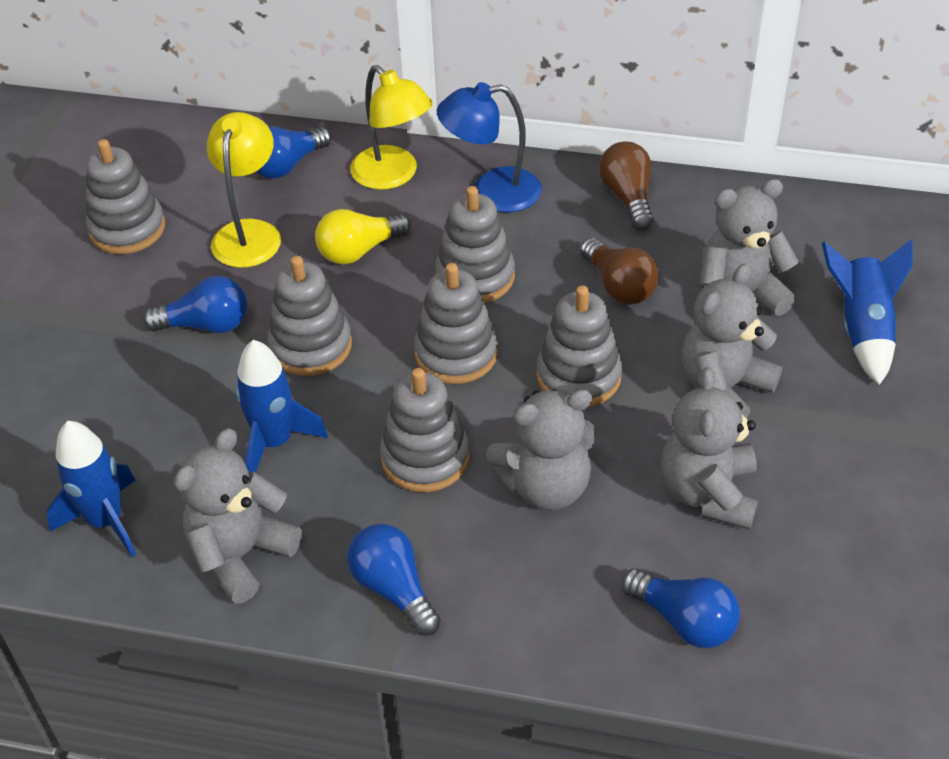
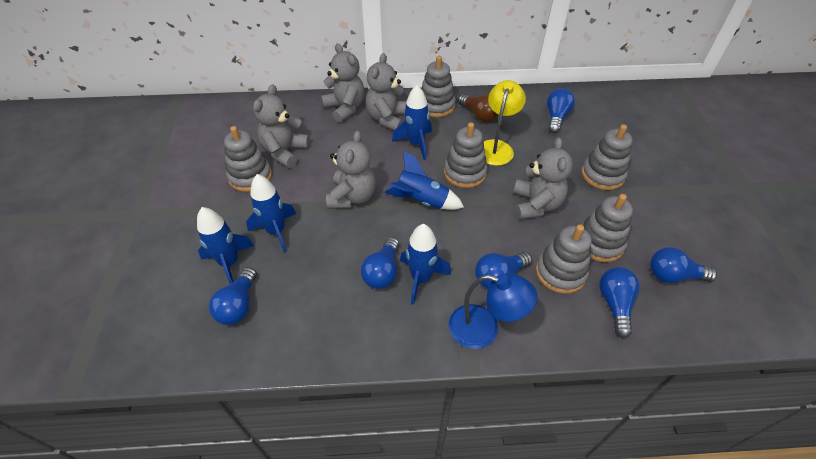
blue light bulb: 4 -> 6
blue rocket: 3 -> 5
brown light bulb: 2 -> 1
yellow lamp: 2 -> 1
yellow light bulb: 1 -> 0

